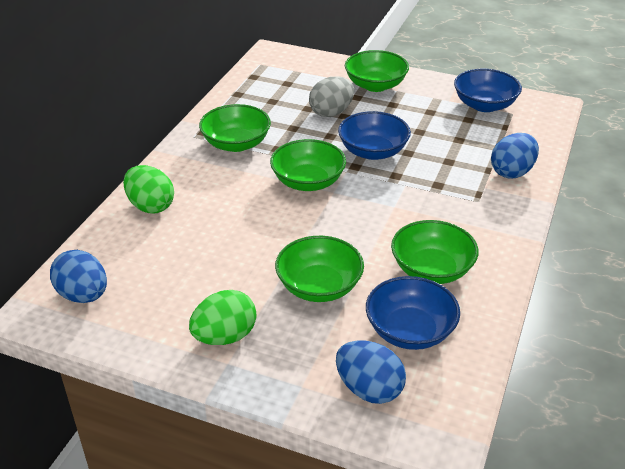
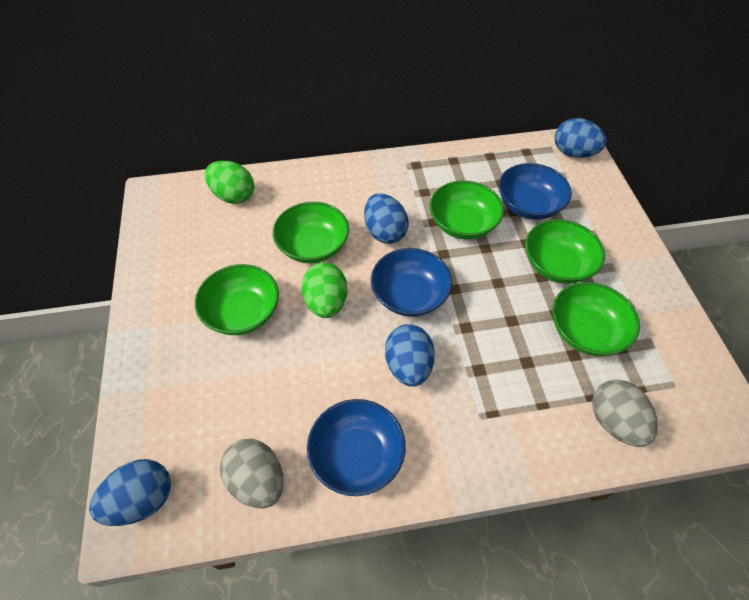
blue egg: 3 -> 4
grey egg: 1 -> 2

